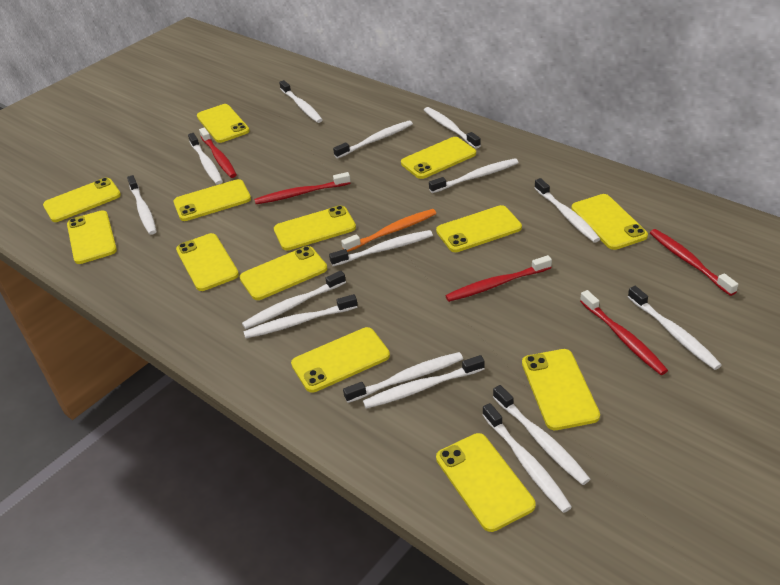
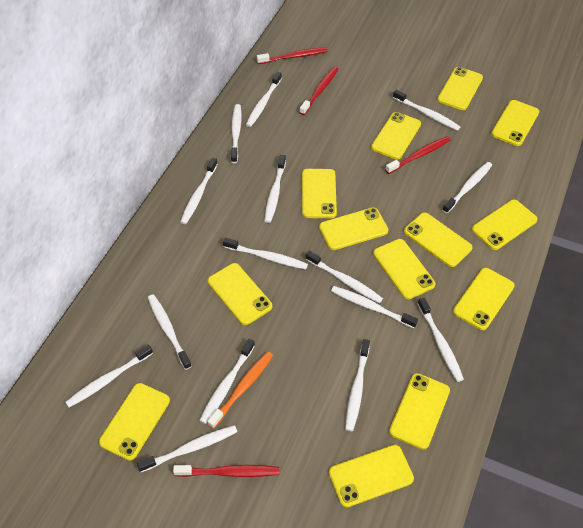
red toothbrush: 5 -> 4

